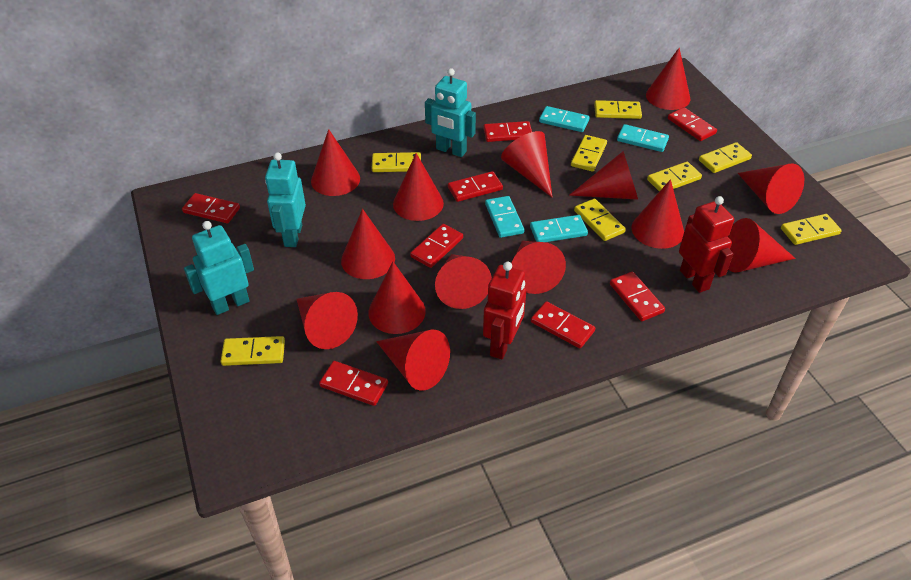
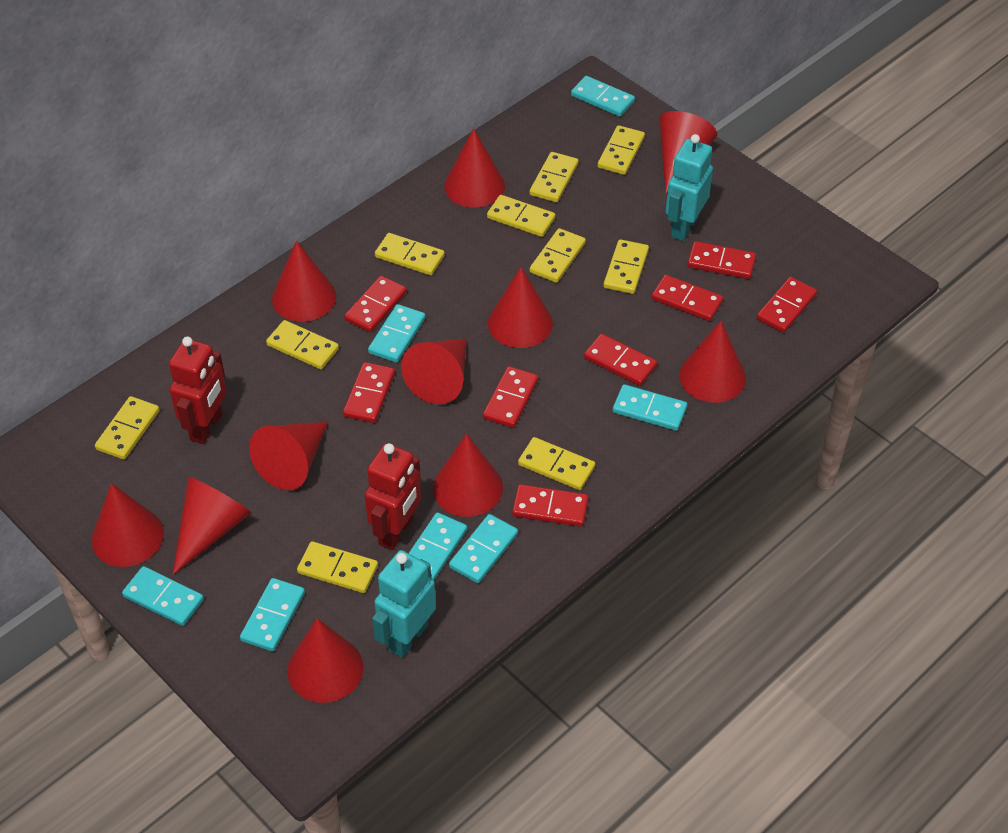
red cone: 14 -> 11
turquoise domino: 4 -> 7
turquoise robot: 3 -> 2
yellow domino: 8 -> 10

